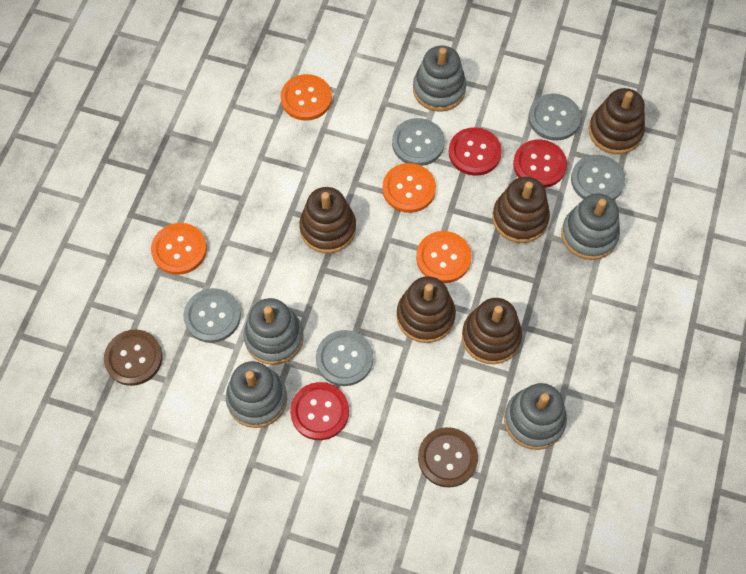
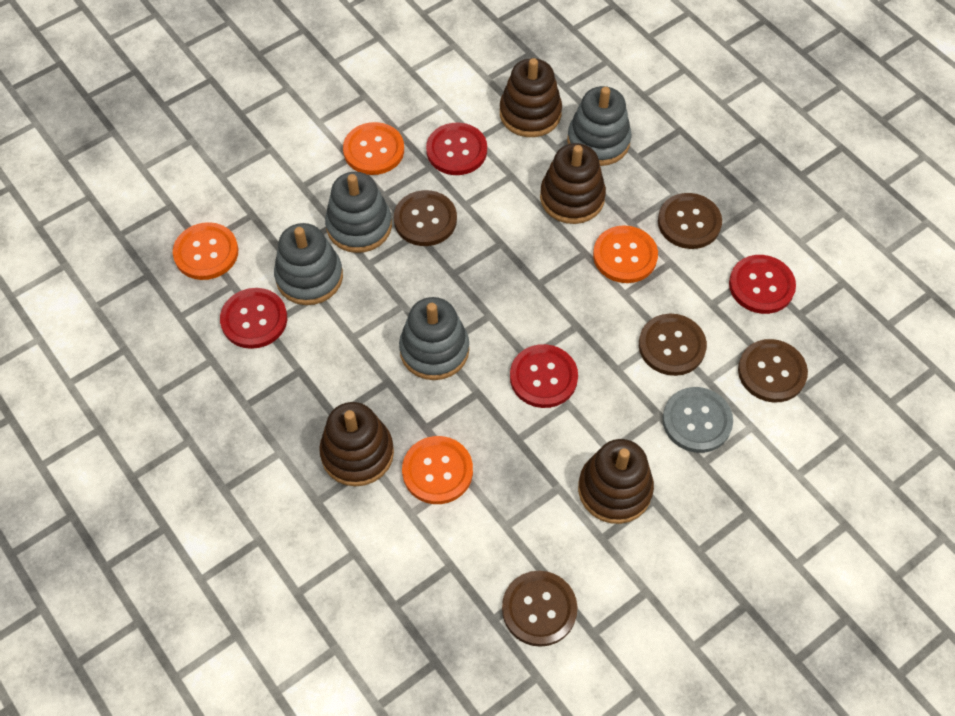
brown button: 2 -> 5
brown stacking toy: 5 -> 4
grey button: 5 -> 1
grey stacking toy: 5 -> 4
red button: 3 -> 4

